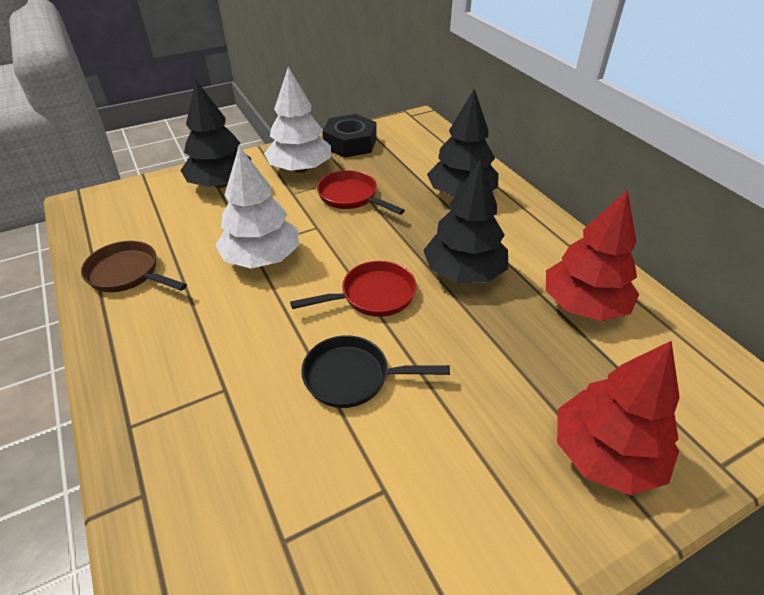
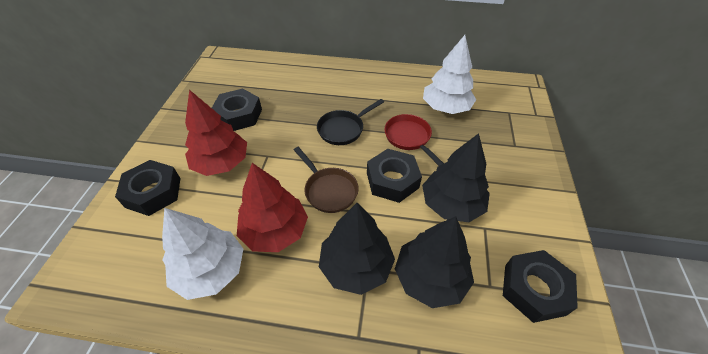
black nut: 1 -> 4
red pan: 2 -> 1

